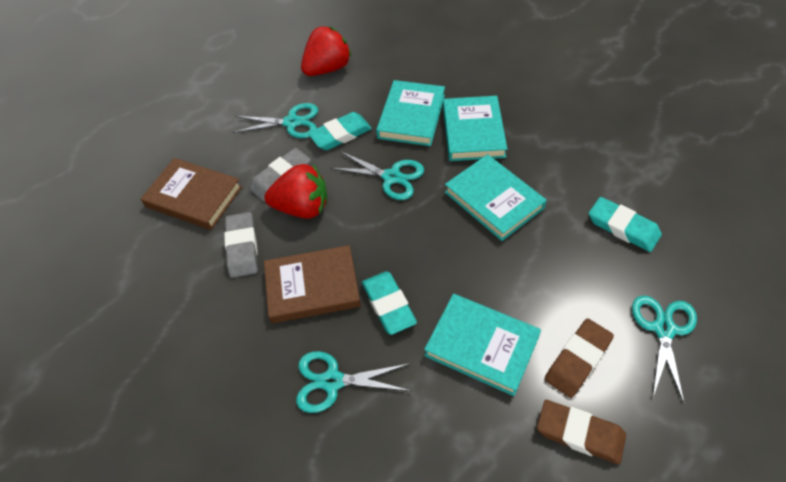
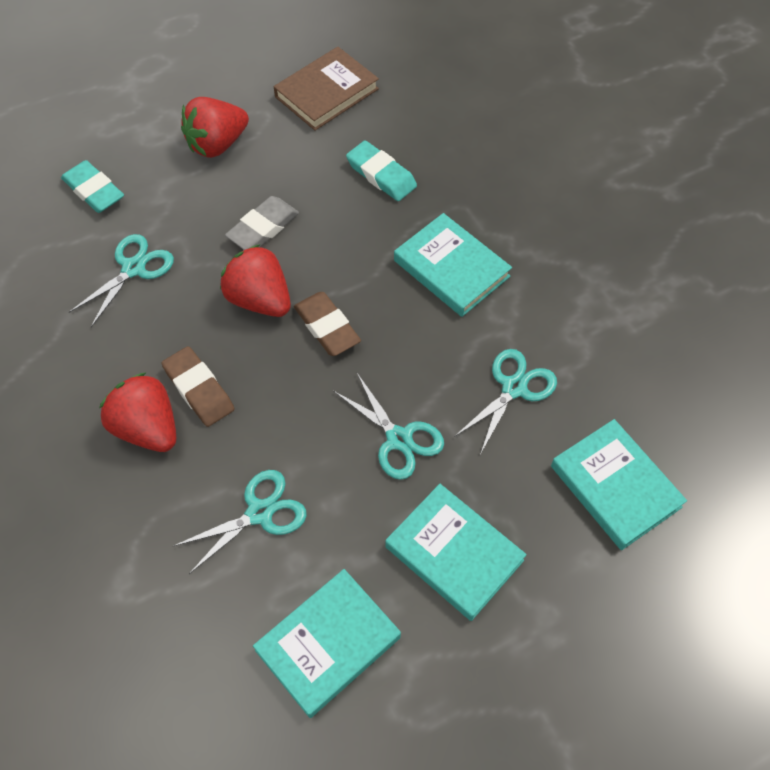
brown book: 2 -> 1
grey eraser: 2 -> 1
red strawberry: 2 -> 3
turquoise eraser: 3 -> 2

